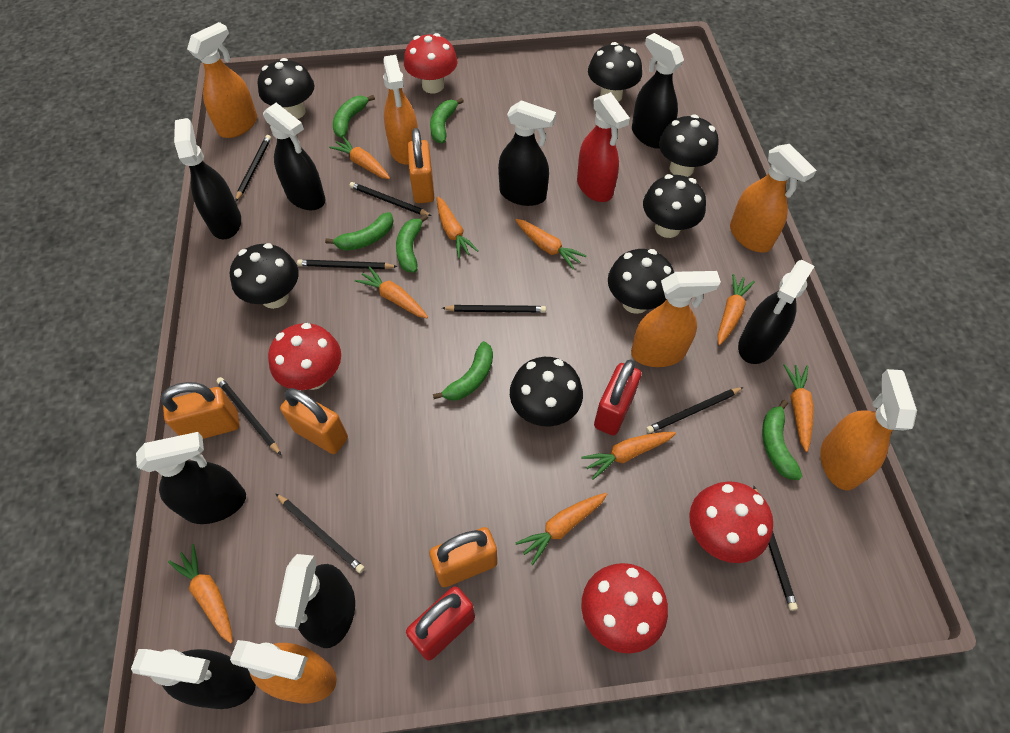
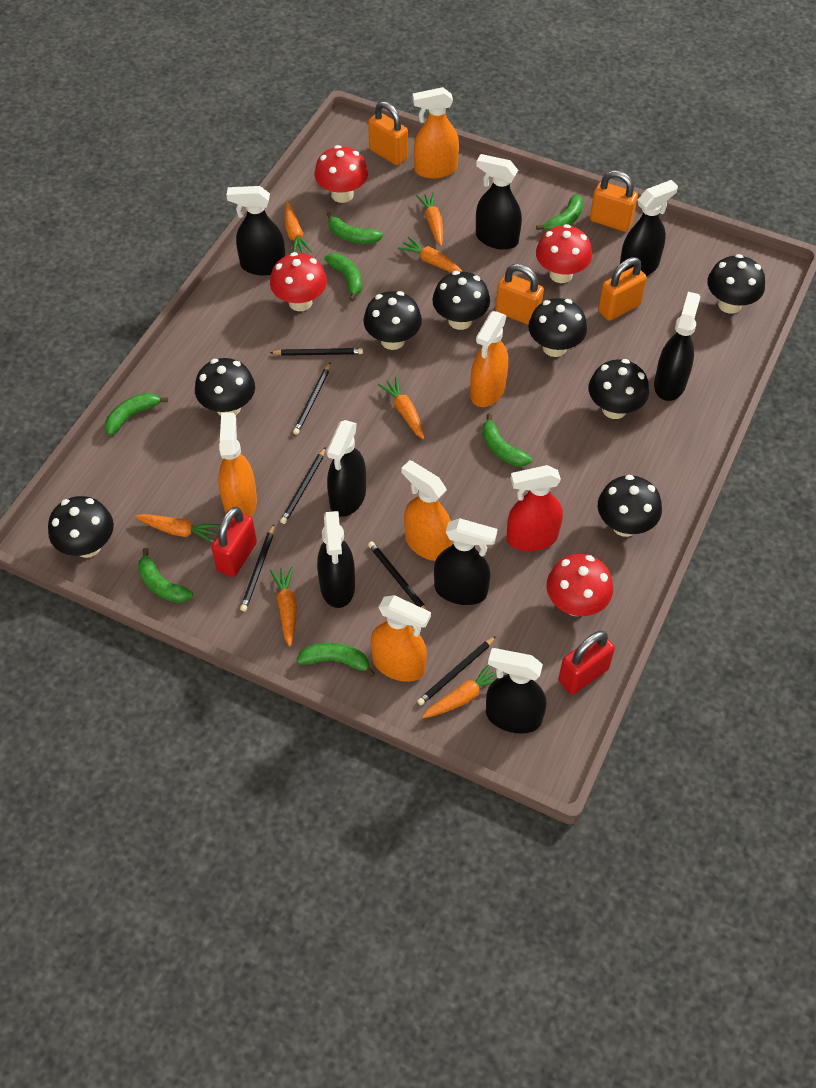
black mushroom: 7 -> 8
black pencil: 8 -> 6
green banana: 6 -> 7
orange carrot: 9 -> 7
orange spray bottle: 6 -> 5

